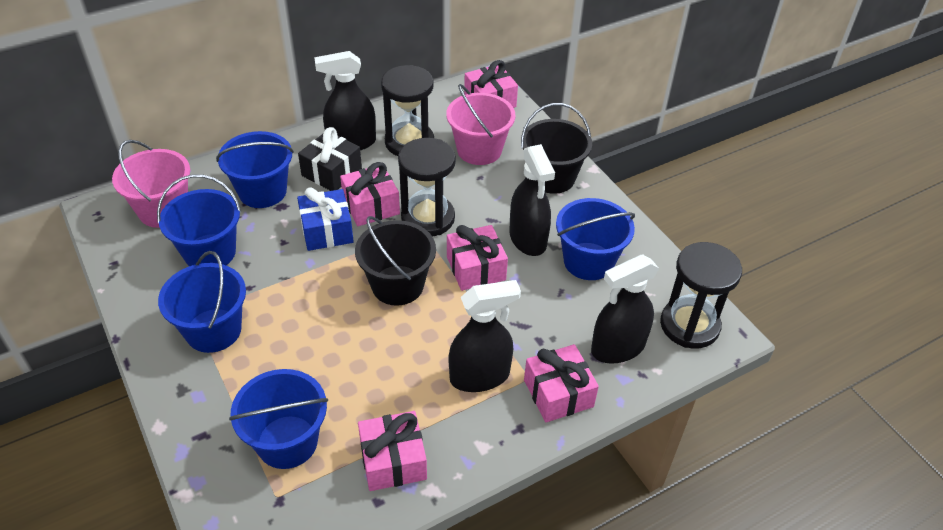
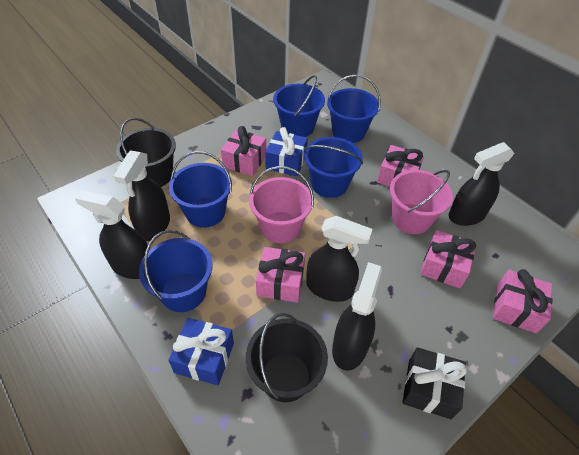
black hourglass: 3 -> 0
black spray bottle: 4 -> 5
blue gift: 1 -> 2

